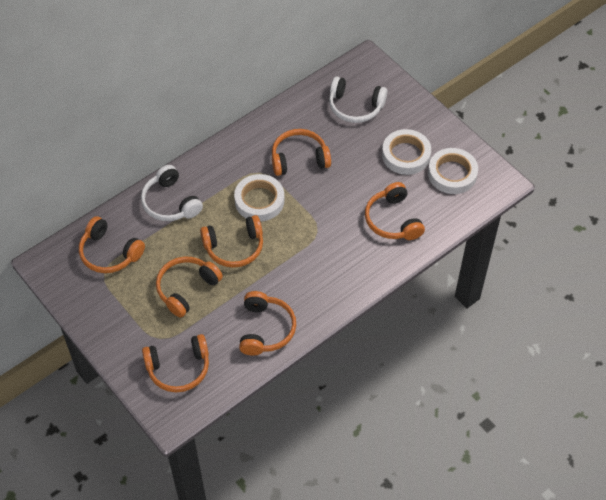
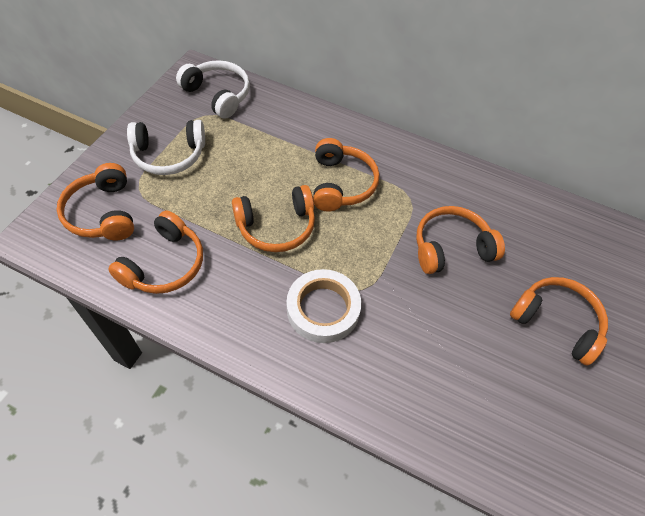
orange headphones: 7 -> 6
white tape: 3 -> 1

